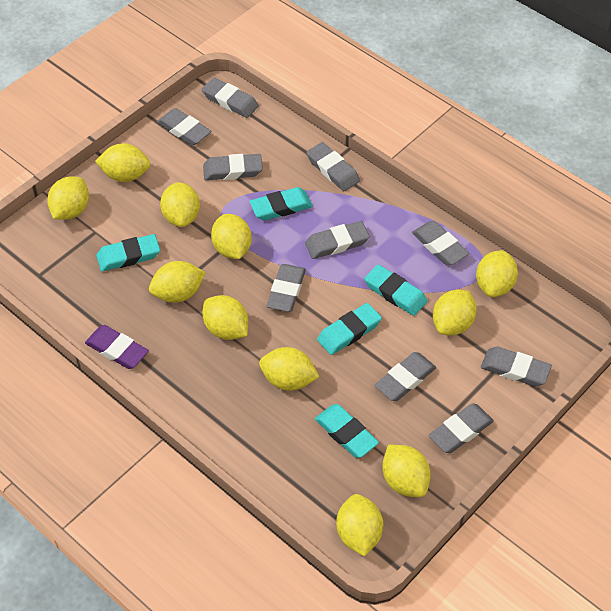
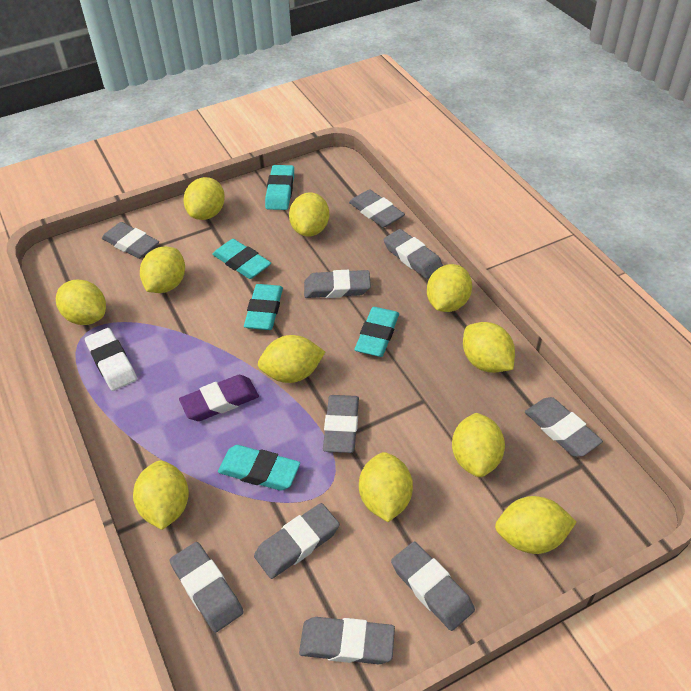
white eraser: 0 -> 1

